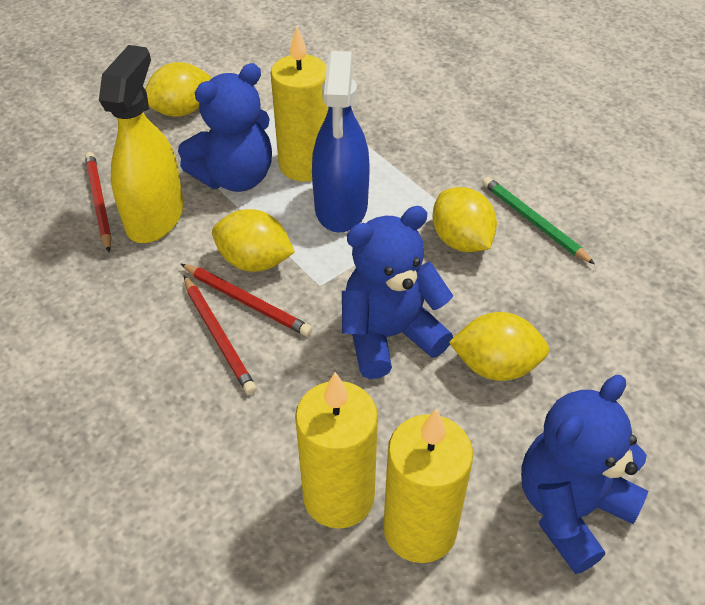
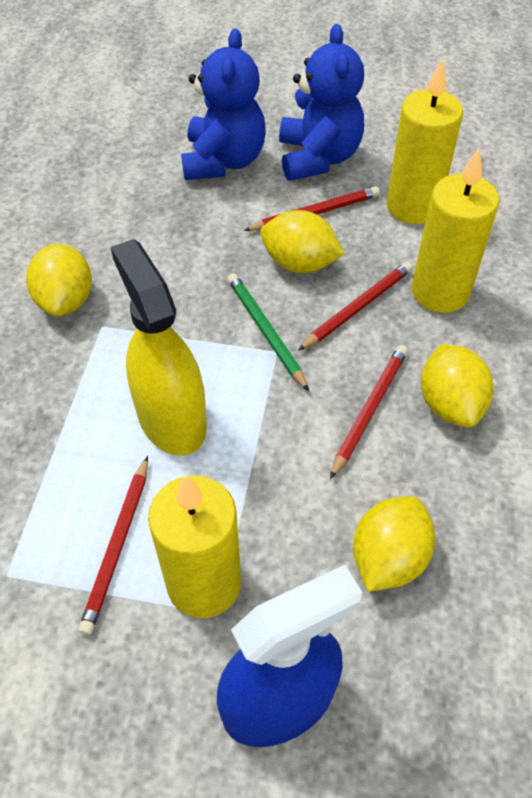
blue teddy bear: 3 -> 2
red pencil: 3 -> 4

